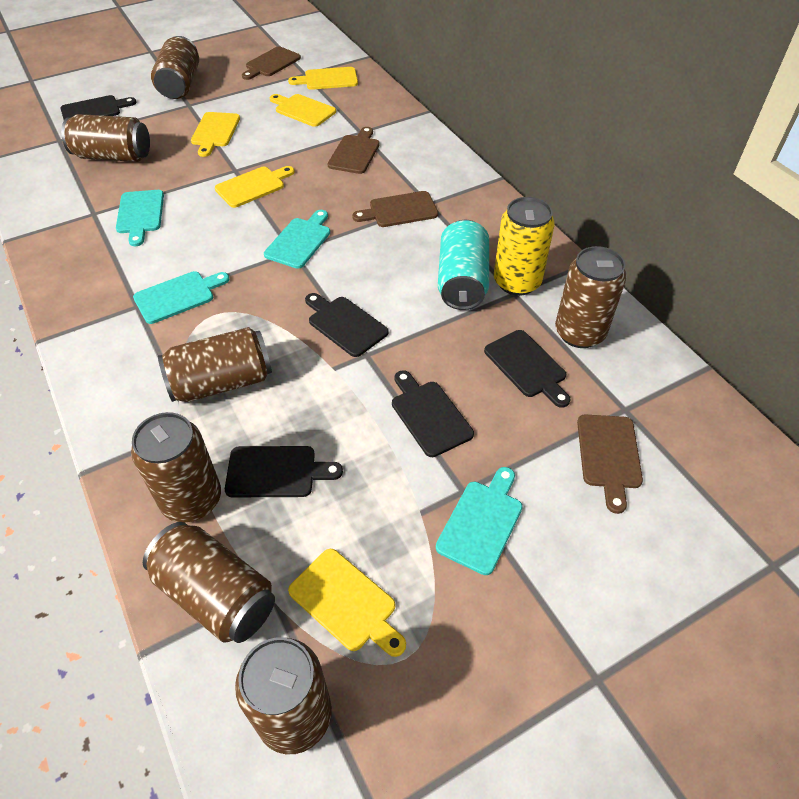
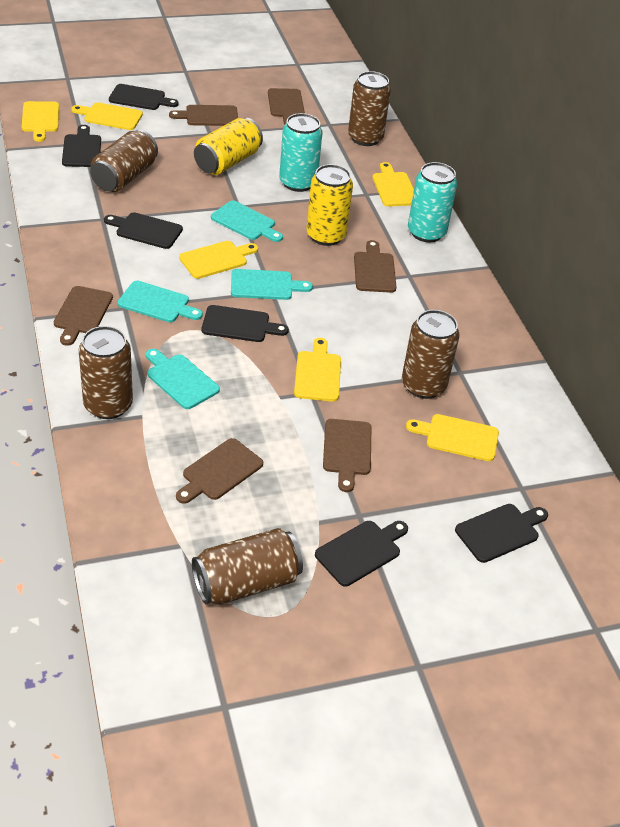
black cutting board: 5 -> 6
brown can: 7 -> 5
brown cutting board: 4 -> 6
turquoise can: 1 -> 2
yellow can: 1 -> 2
yellow cutting board: 5 -> 6

